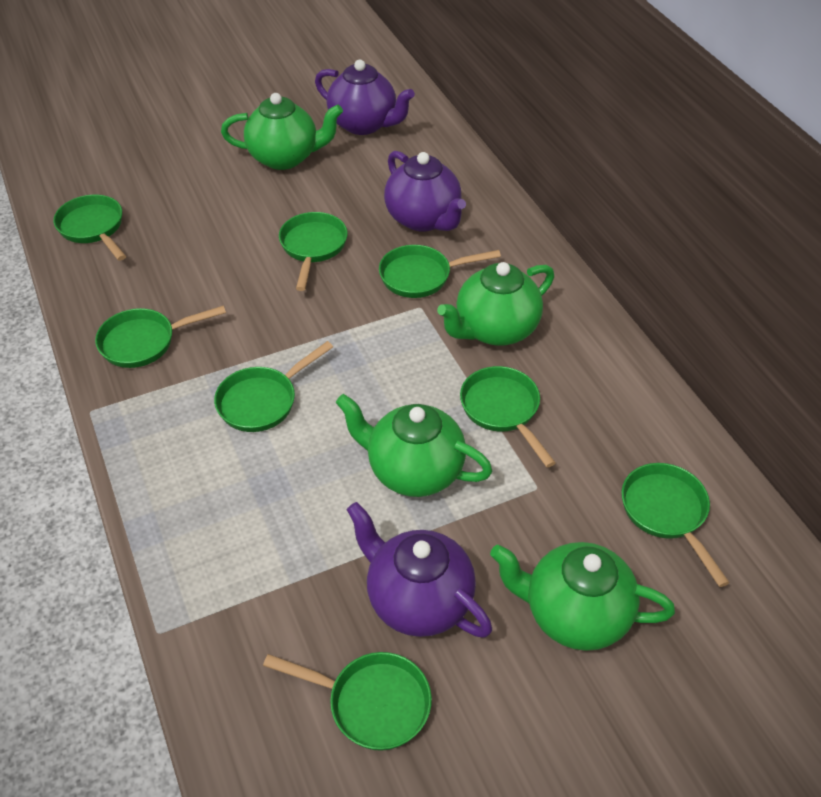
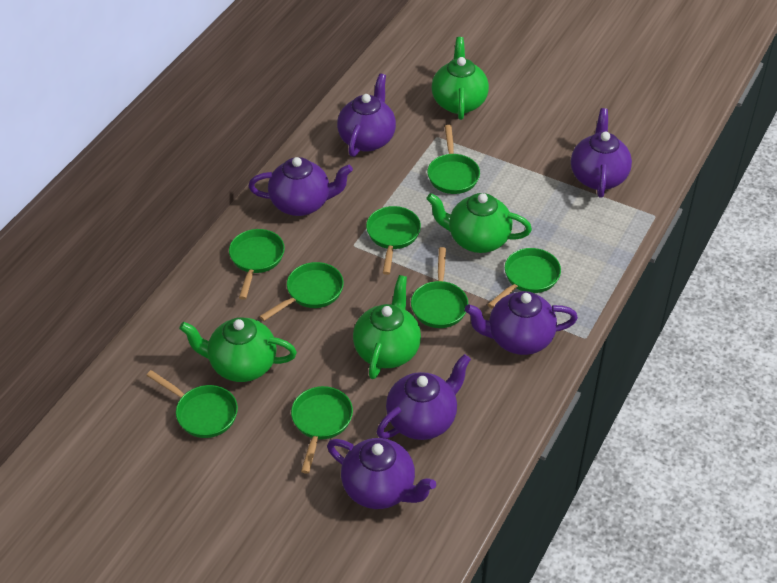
purple teapot: 3 -> 6

